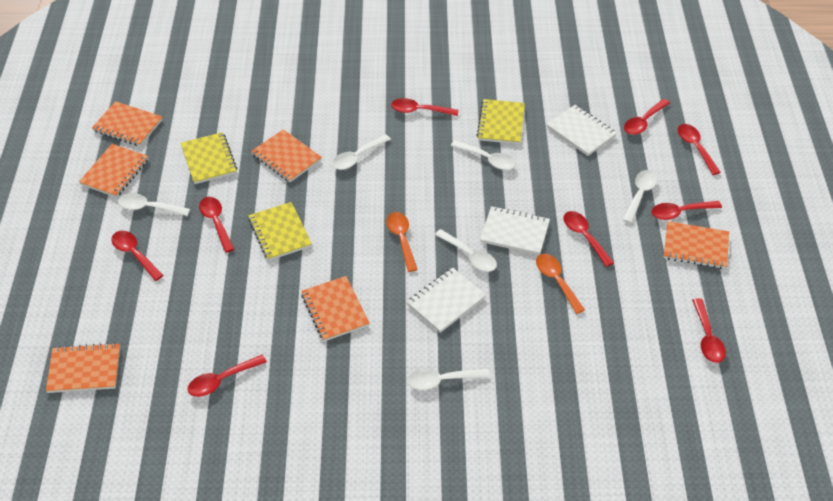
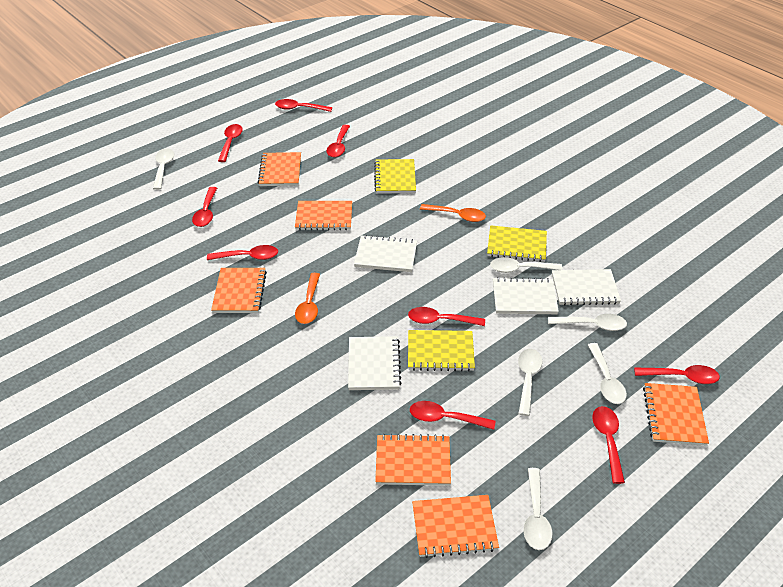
white notebook: 3 -> 4

